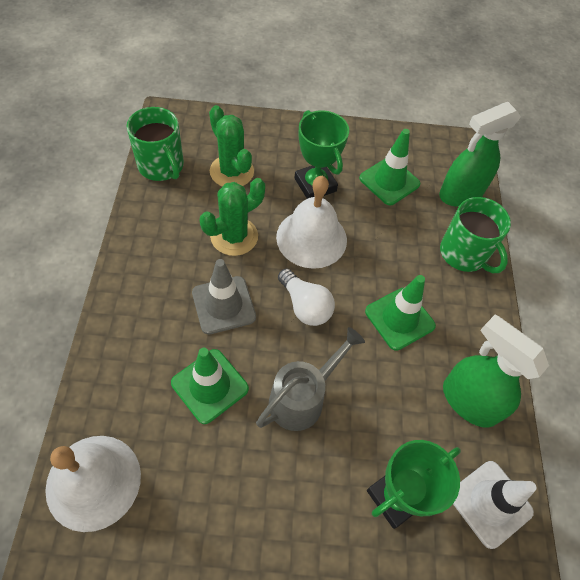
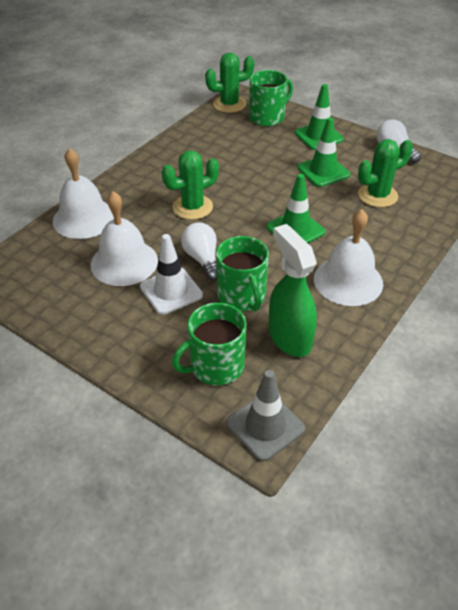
green cactus: 2 -> 3
green mug: 2 -> 3
green spray bottle: 2 -> 1
green trophy: 2 -> 0
grey watering can: 1 -> 0
white bell: 2 -> 3
white light bulb: 1 -> 2

